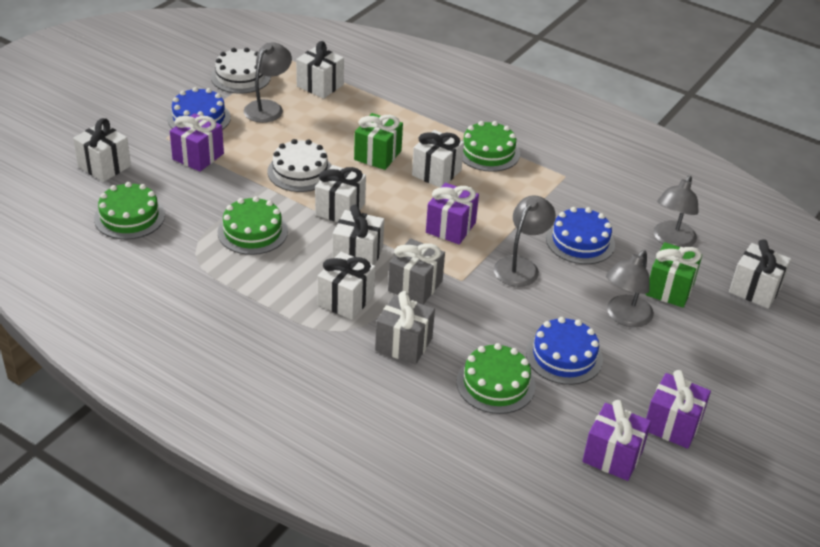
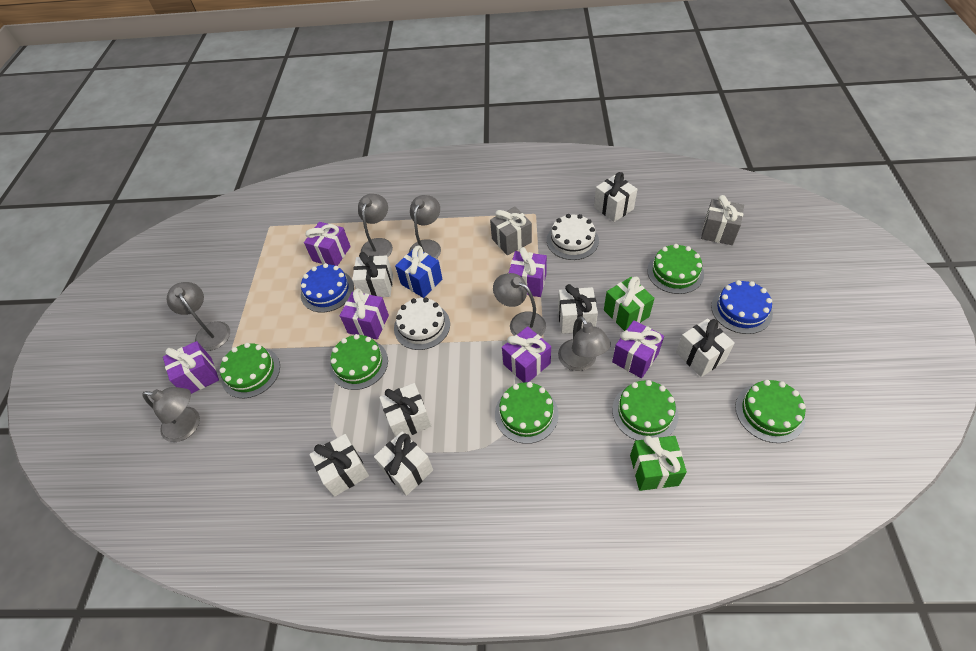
blue cake: 3 -> 2
blue gift: 0 -> 1
green cake: 4 -> 6
grey lamp: 4 -> 6
purple gift: 4 -> 6

